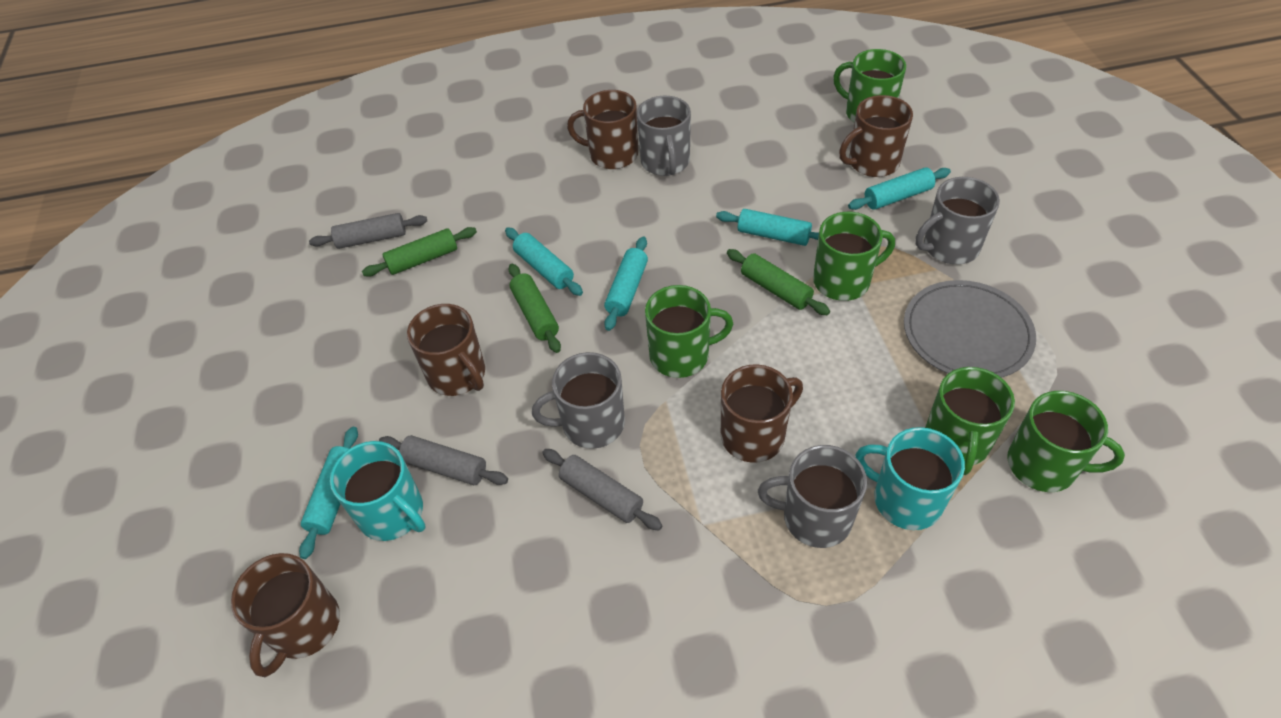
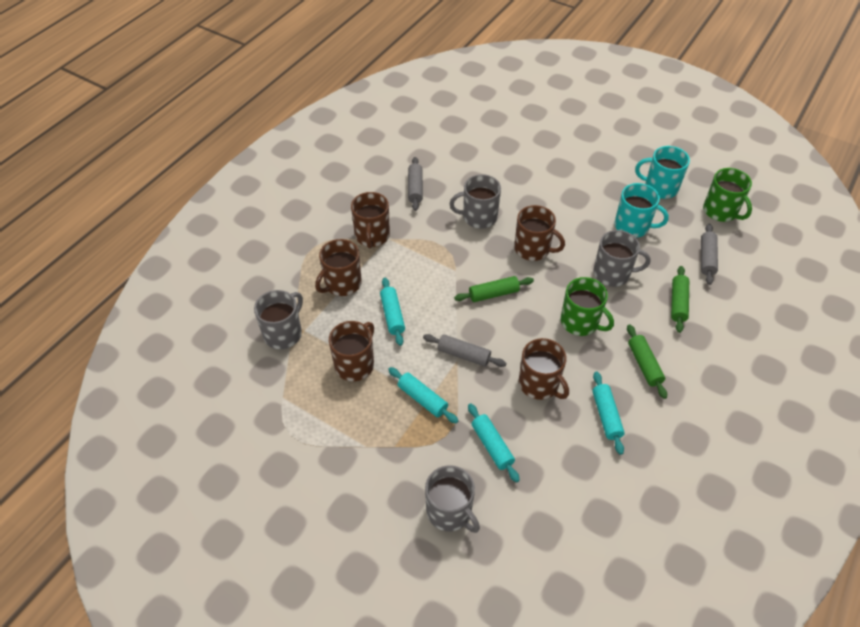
green mug: 5 -> 2
grey plate: 1 -> 0
turquoise rolling pin: 5 -> 4

